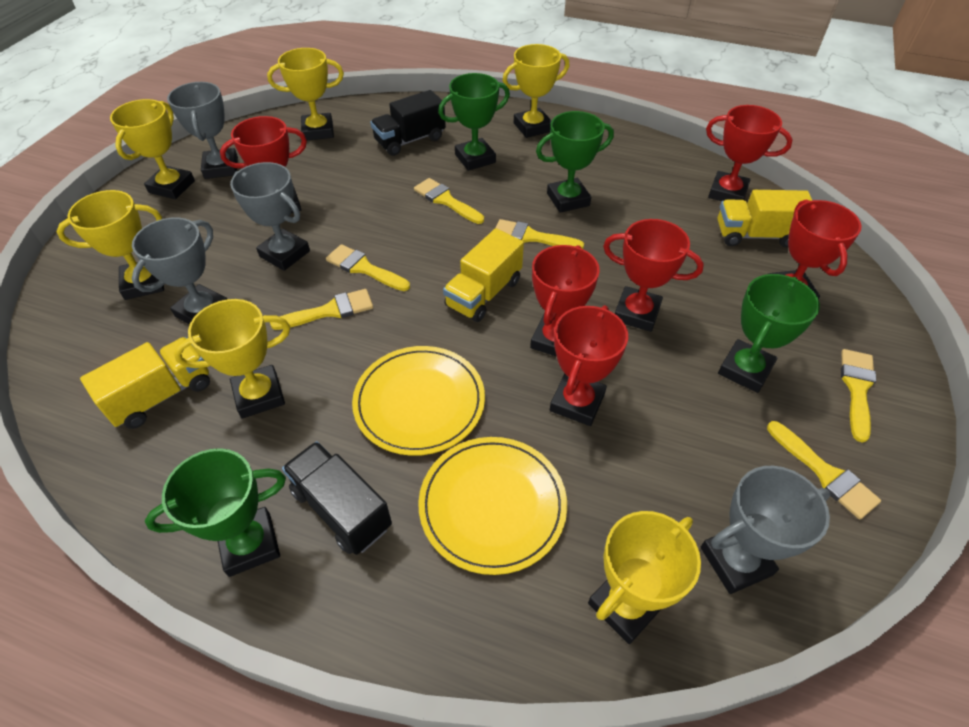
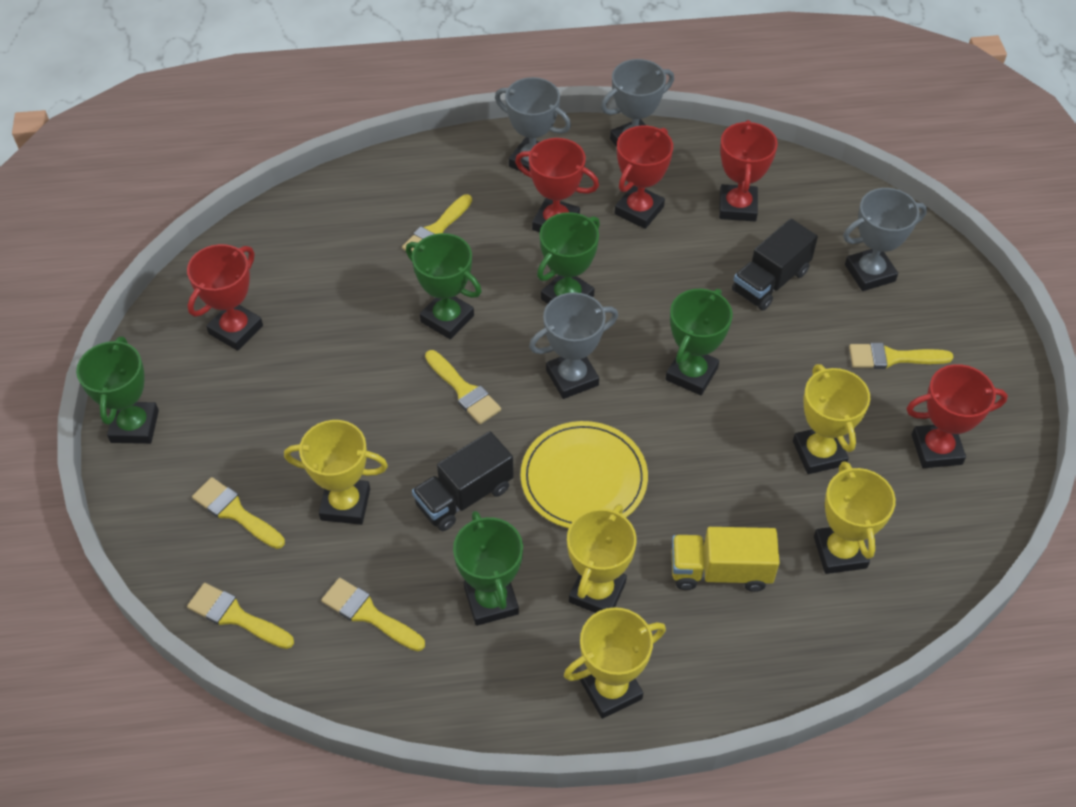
green trophy: 4 -> 5
red trophy: 6 -> 5
yellow plate: 2 -> 1
yellow trophy: 6 -> 5
yellow truck: 3 -> 1

